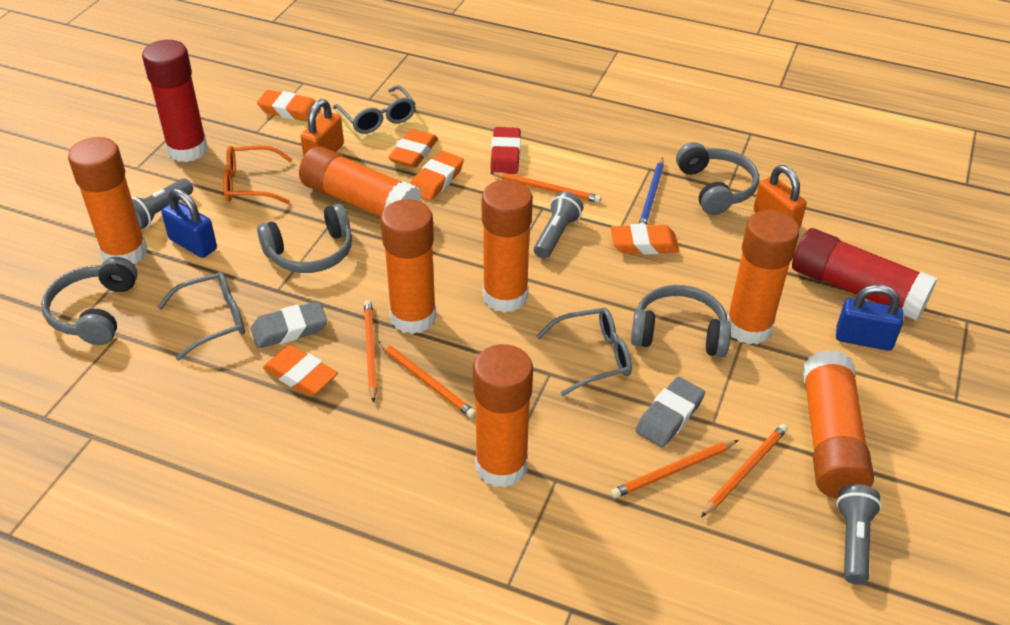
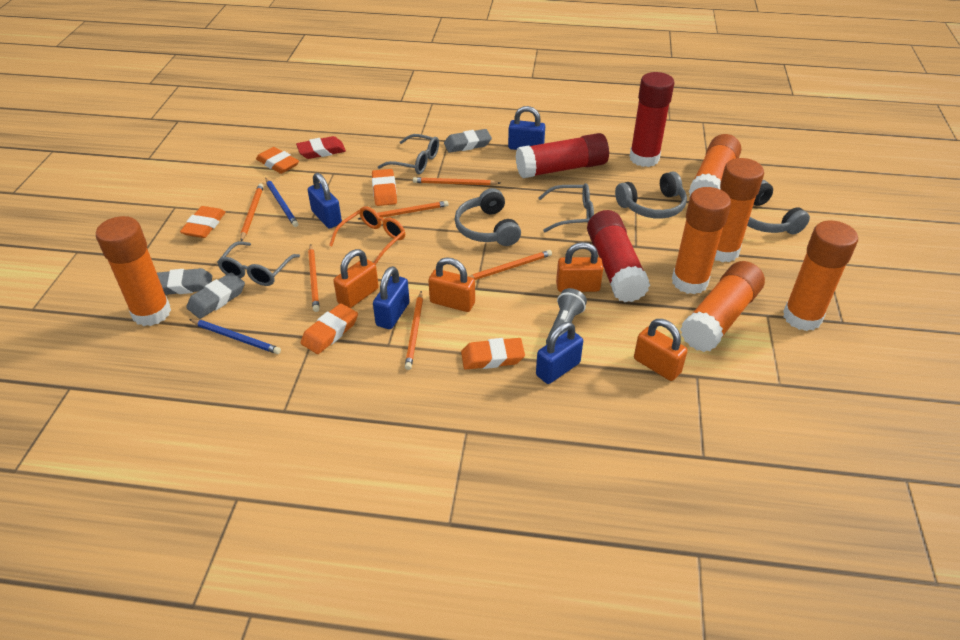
blue padlock: 2 -> 4
blue pencil: 1 -> 2
grey eraser: 2 -> 3
grey flashlight: 3 -> 1
grey headphones: 4 -> 3
orange glue stick: 7 -> 6
orange padlock: 2 -> 4
orange pencil: 5 -> 6
red glue stick: 2 -> 3

